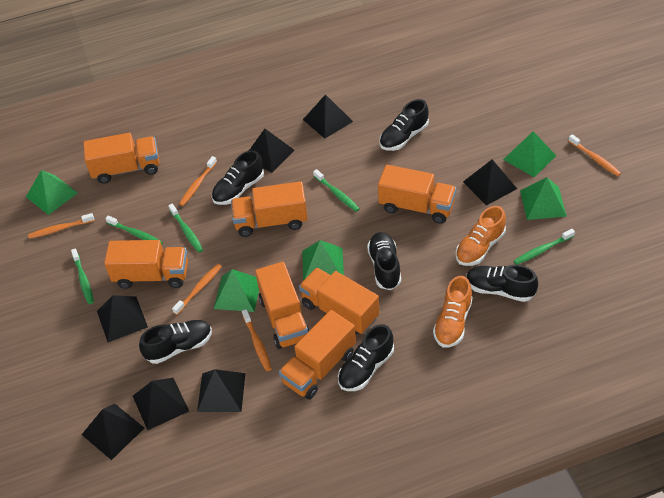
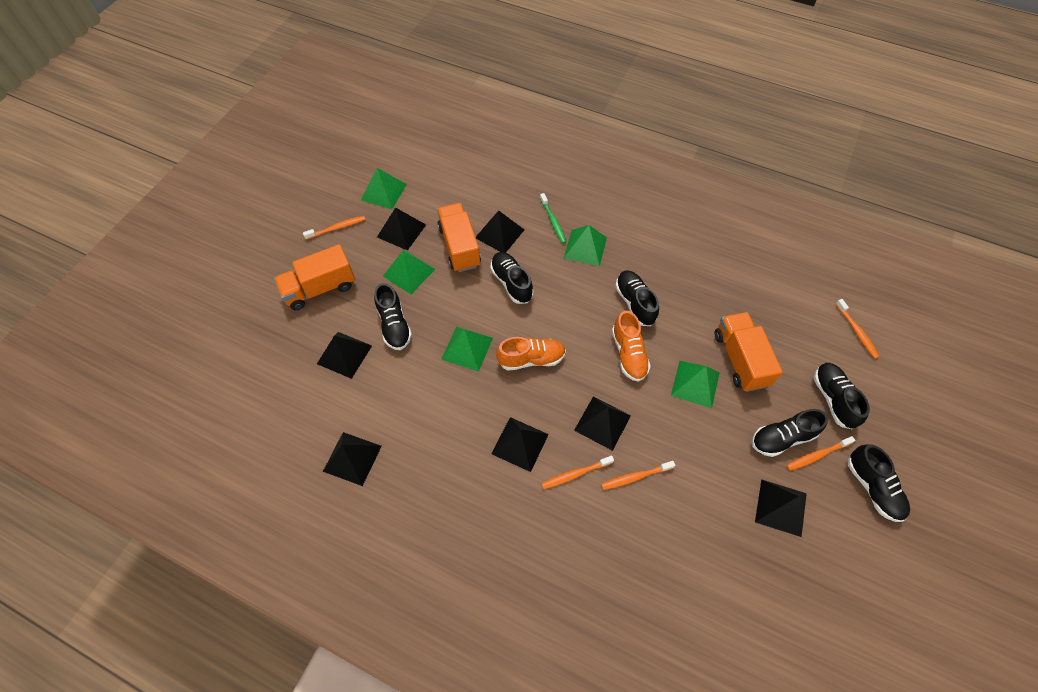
green toothbrush: 5 -> 1
orange truck: 7 -> 3

